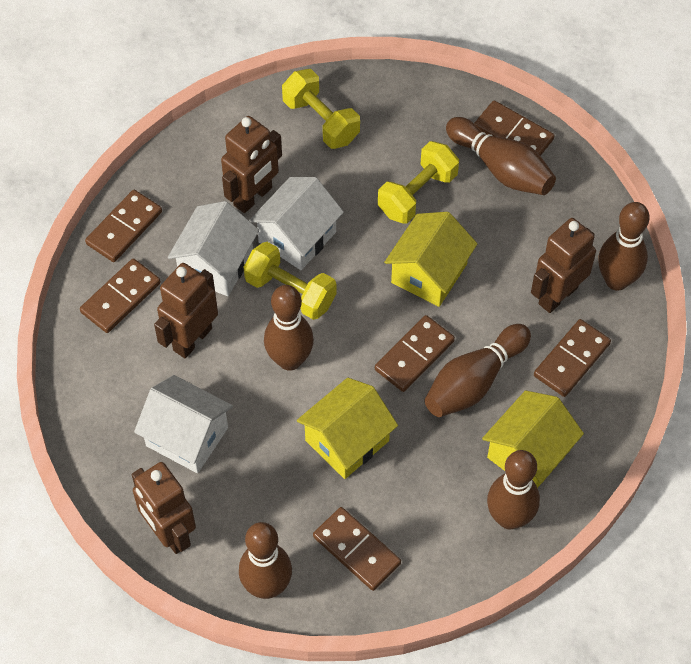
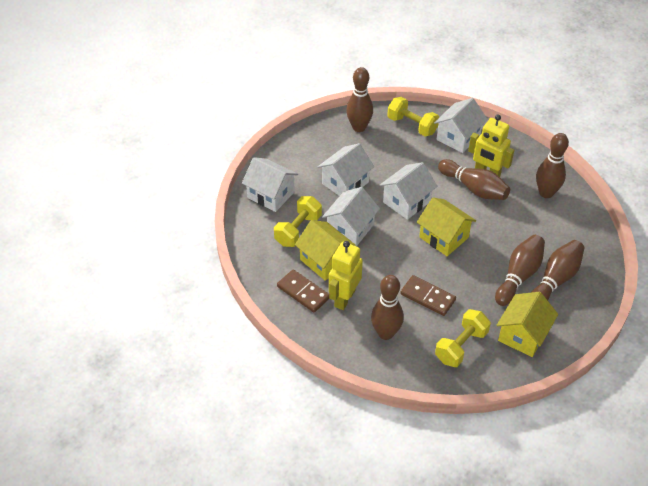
brown domino: 6 -> 2
brown robot: 4 -> 0
white house: 3 -> 5
yellow robot: 0 -> 2

